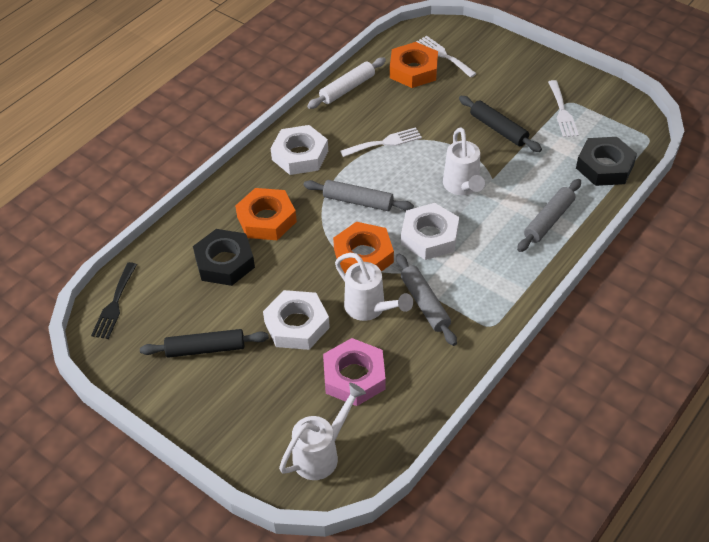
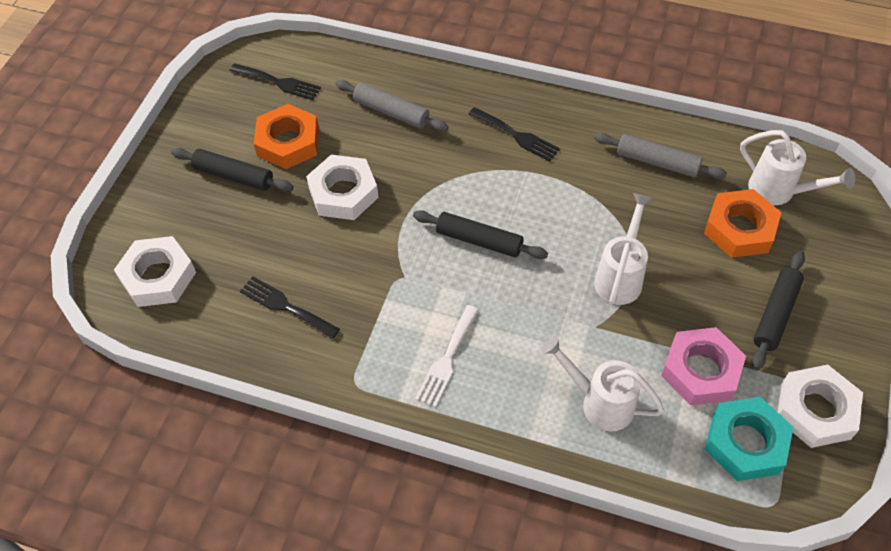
black fork: 1 -> 3
black nut: 2 -> 0
black rolling pin: 2 -> 3
grey rolling pin: 3 -> 2
orange nut: 3 -> 2
turquoise nut: 0 -> 1
white fork: 3 -> 1
white rolling pin: 1 -> 0

